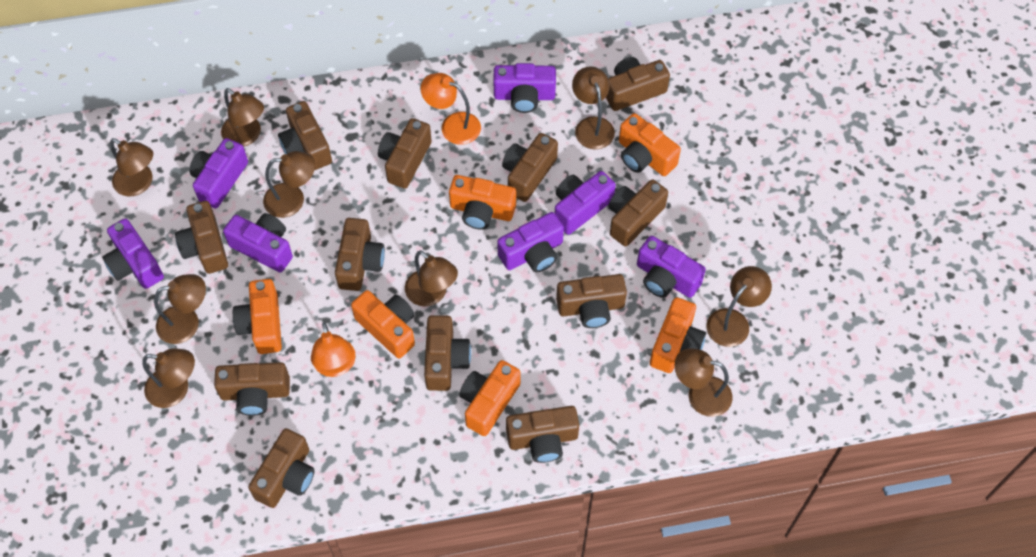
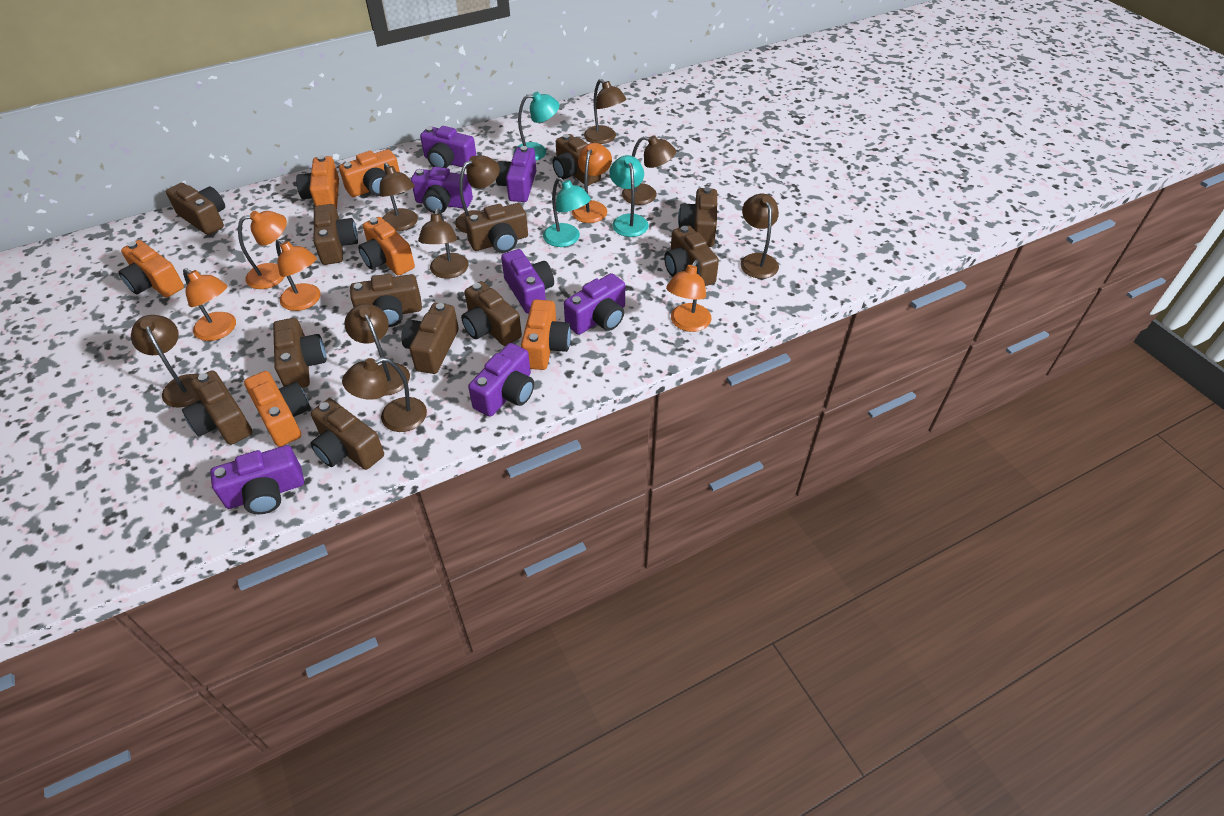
orange lamp: 2 -> 5
turquoise lamp: 0 -> 3

